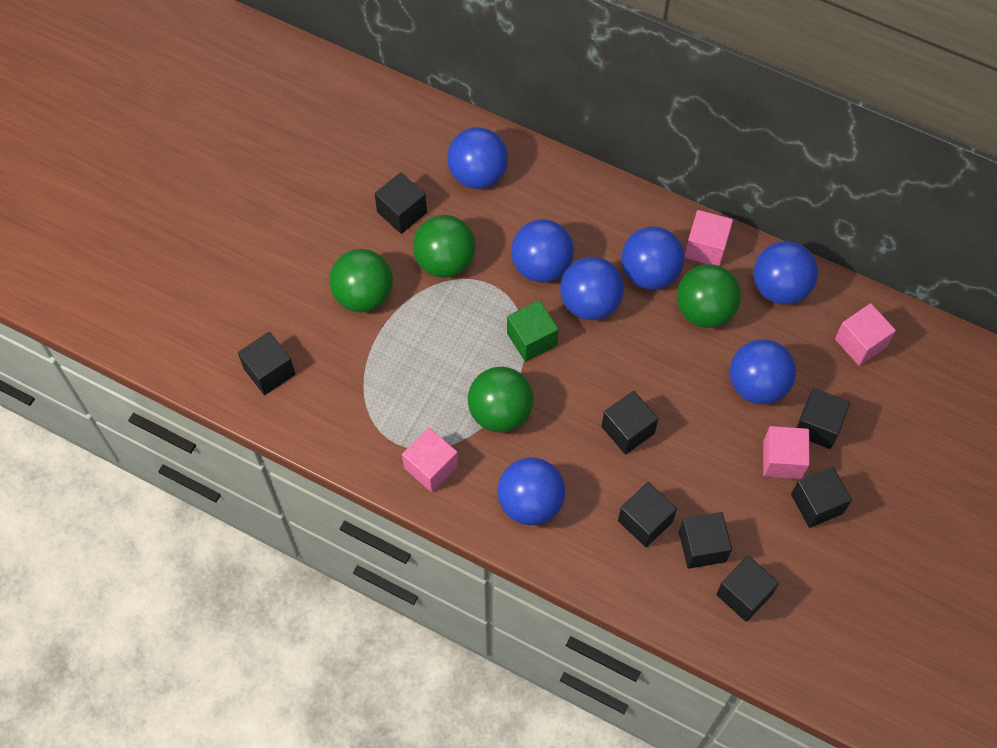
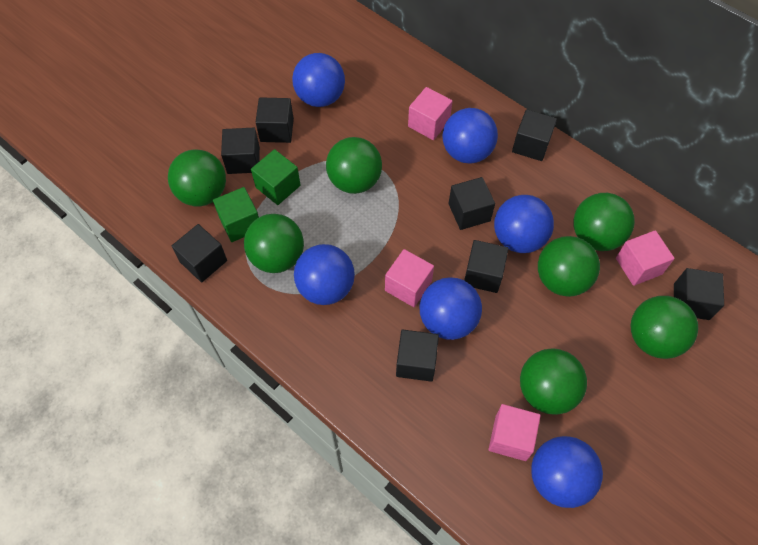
blue ball: 7 -> 6
green ball: 4 -> 7
green cube: 1 -> 2

